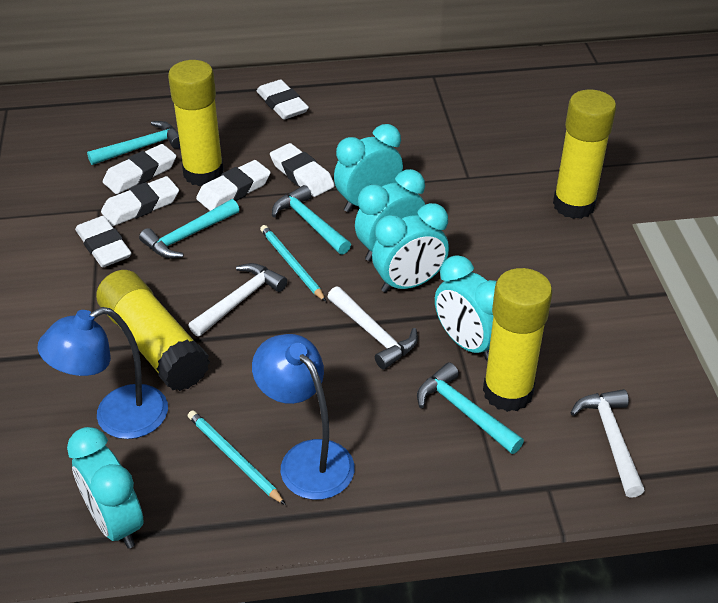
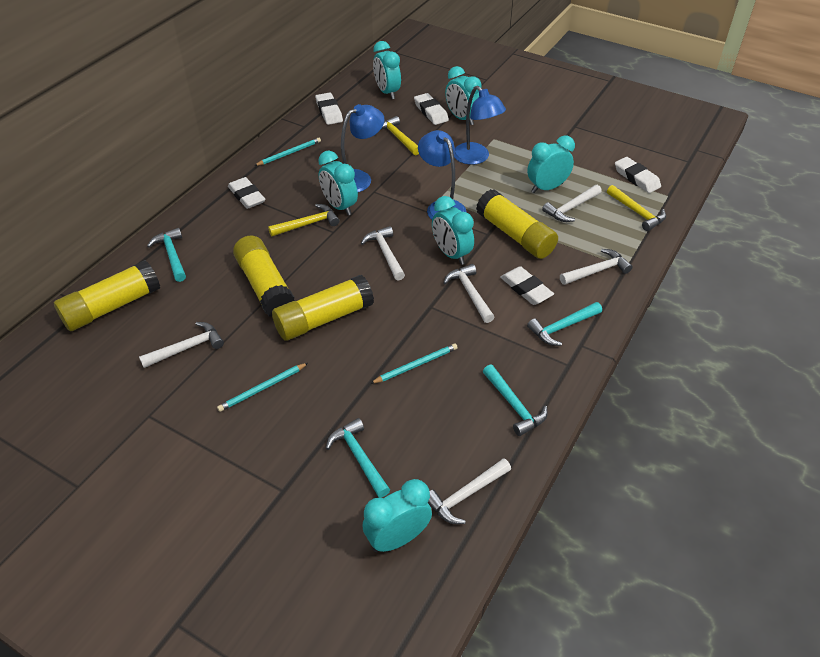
blue lamp: 2 -> 3
turquoise clock: 5 -> 6
turquoise pencil: 2 -> 3
white eraser: 6 -> 5
white hammer: 3 -> 6
yellow hammer: 0 -> 3

